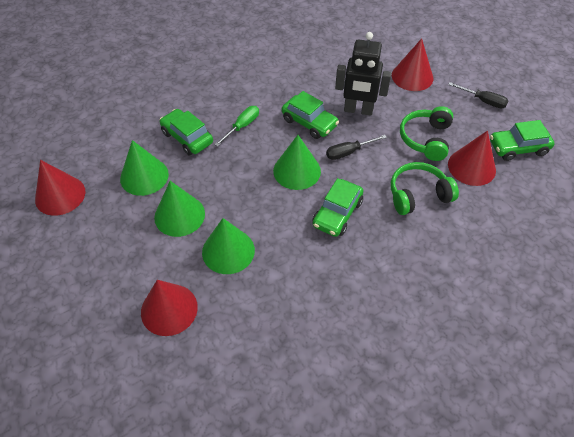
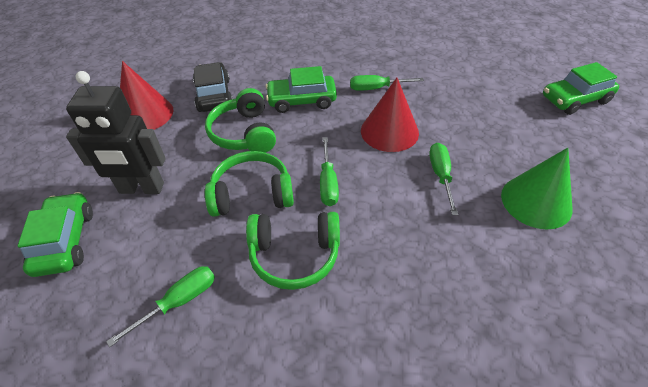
black car: 0 -> 1
black screwdriver: 2 -> 0
green car: 4 -> 3
green cone: 4 -> 1
green headphones: 2 -> 3
green screwdriver: 1 -> 4
red cone: 4 -> 2

